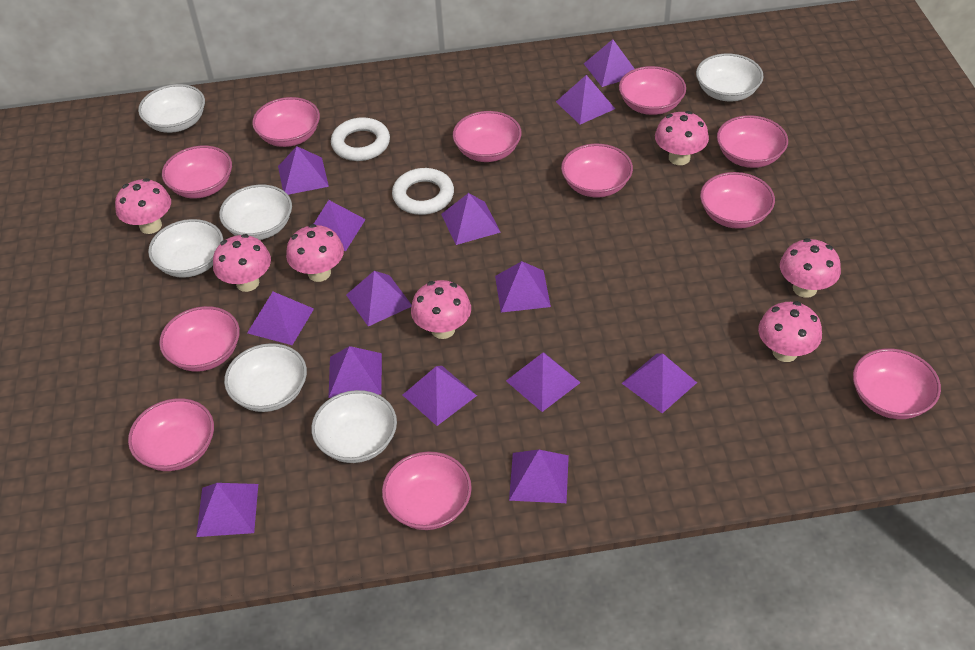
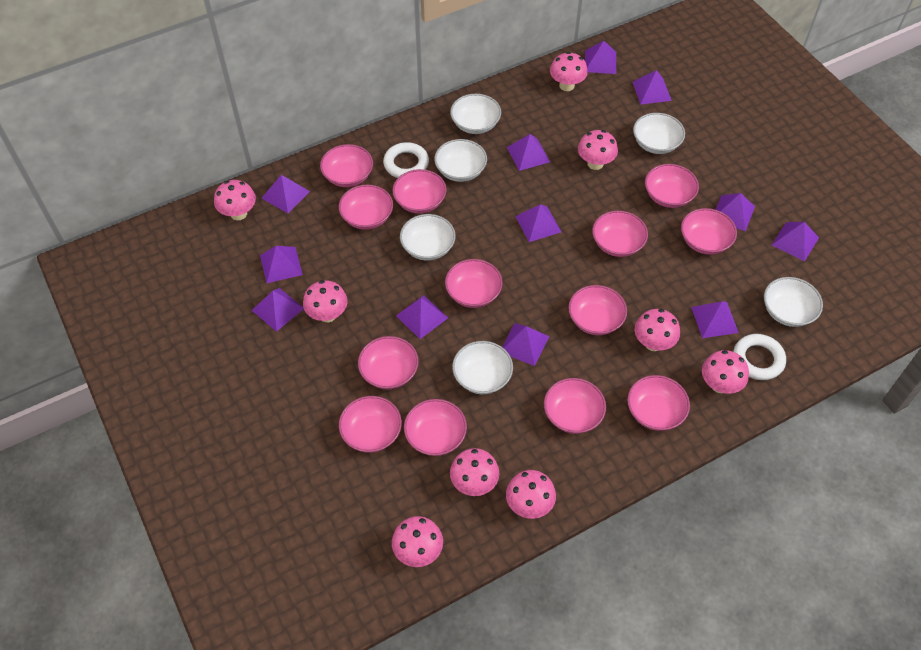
pink bowl: 11 -> 13
pink mushroom: 7 -> 9
purple pyramid: 14 -> 12

